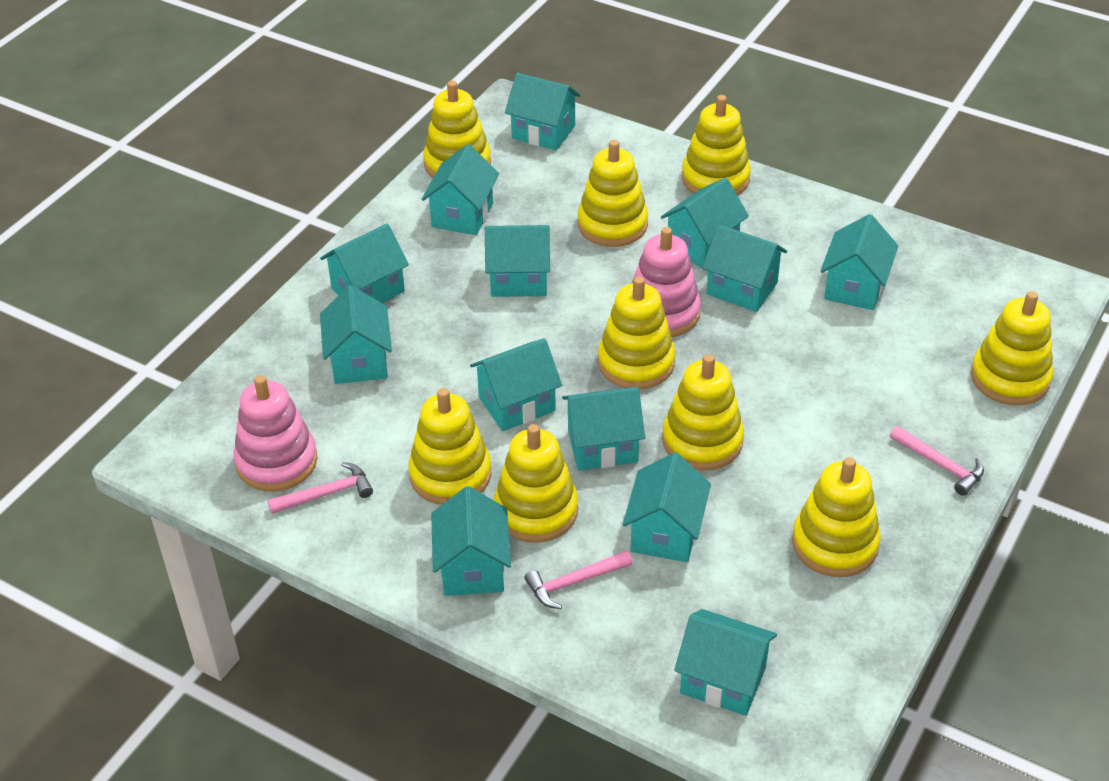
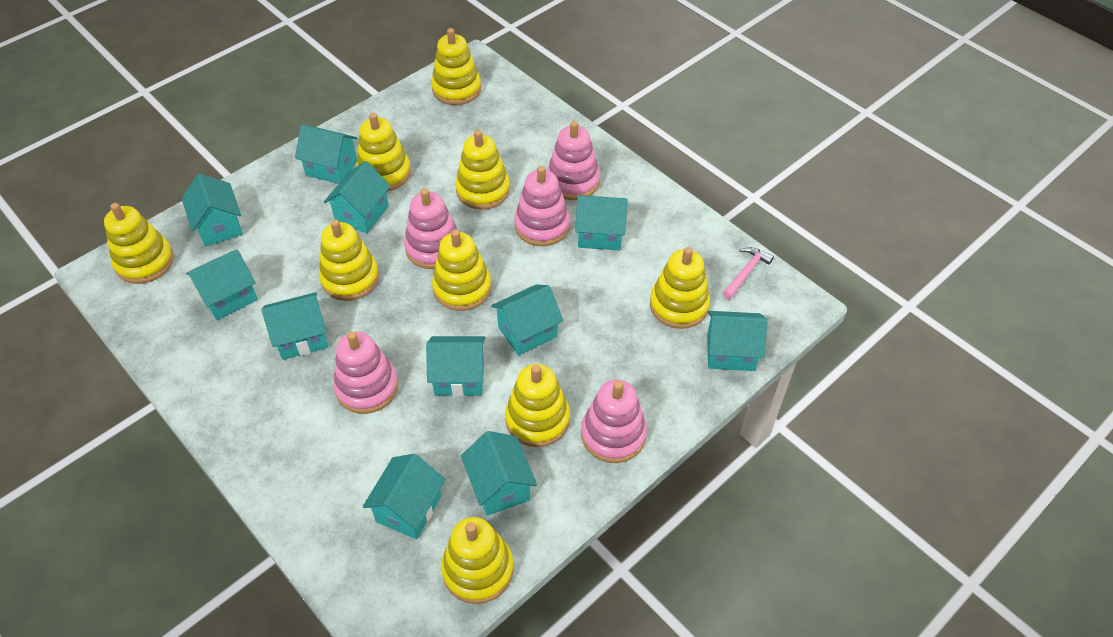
pink hammer: 3 -> 1
pink stacking toy: 2 -> 5
turquoise house: 13 -> 11

